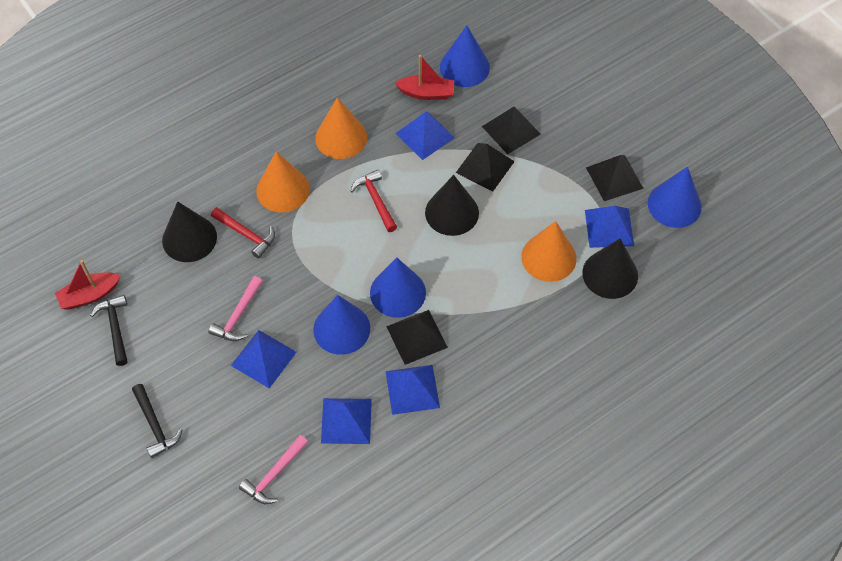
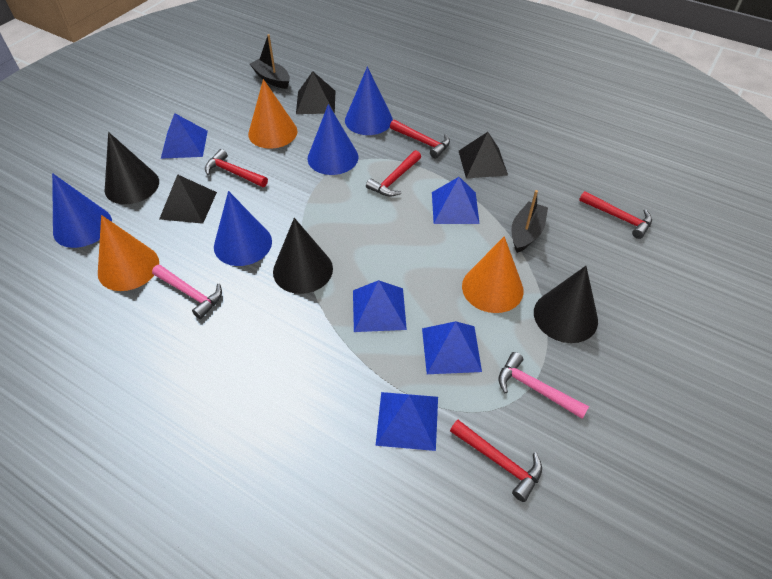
black boat: 0 -> 2
black hammer: 2 -> 0
black pyramid: 4 -> 3
red boat: 2 -> 0
red hammer: 2 -> 5

